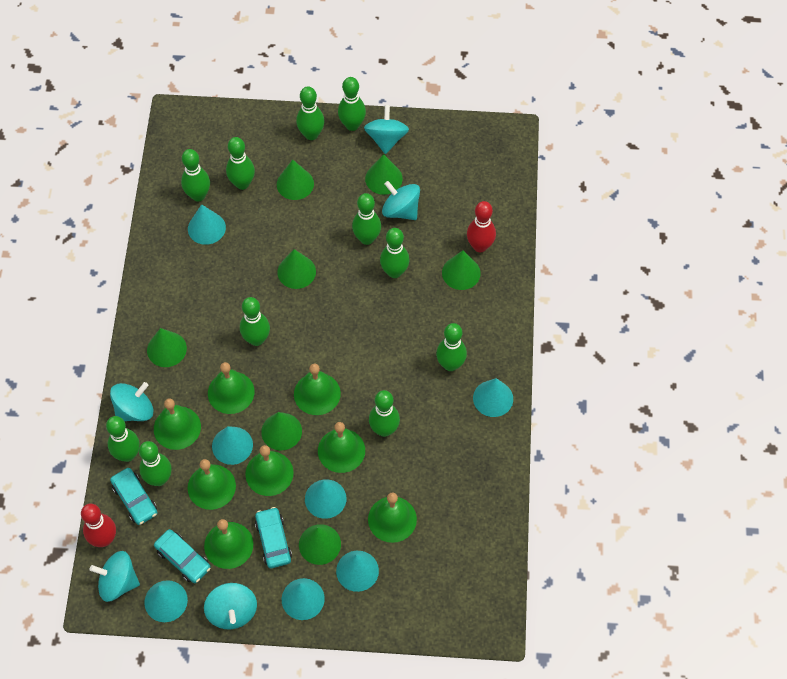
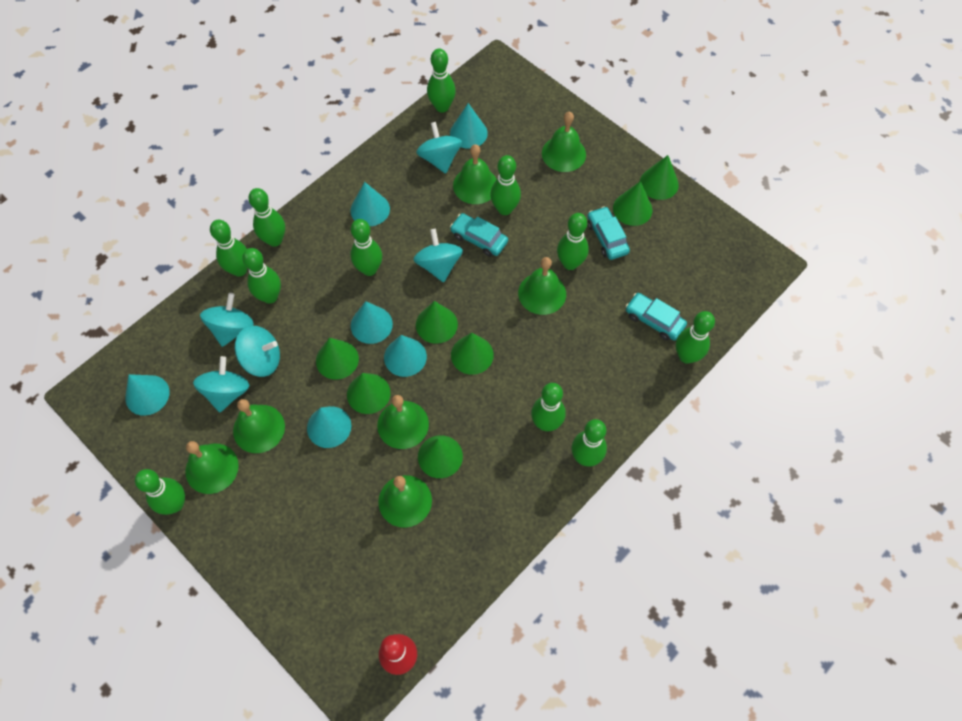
green bell: 8 -> 7
red bowling pin: 2 -> 1
turquoise cone: 7 -> 6

